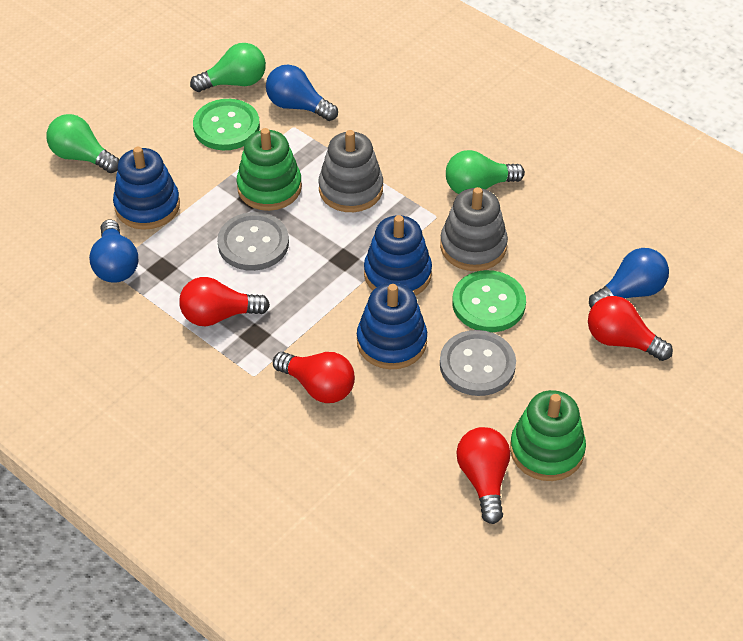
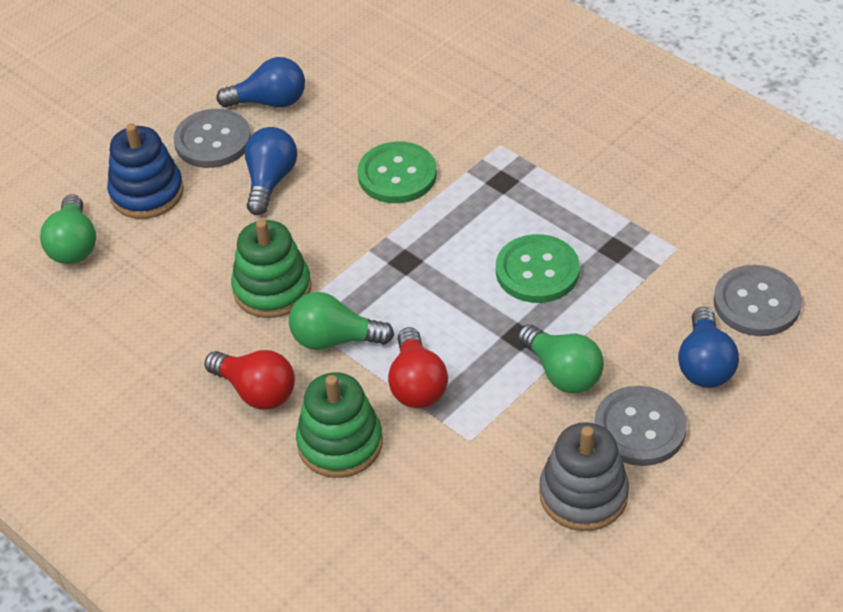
blue stacking toy: 3 -> 1
grey button: 2 -> 3
grey stacking toy: 2 -> 1
red light bulb: 4 -> 2

